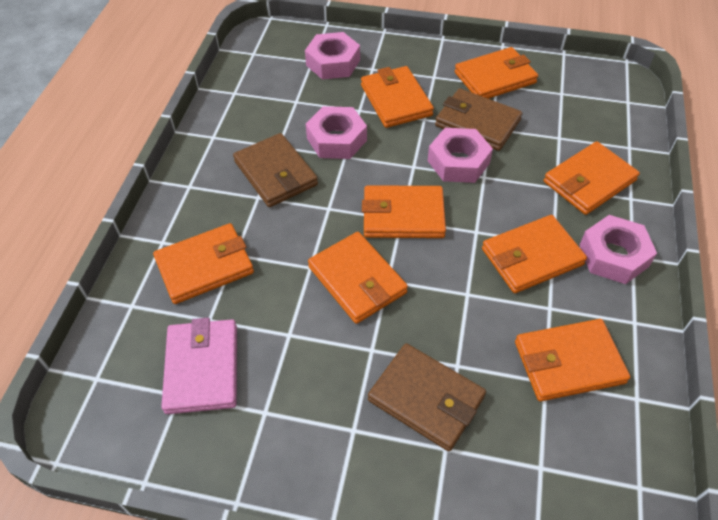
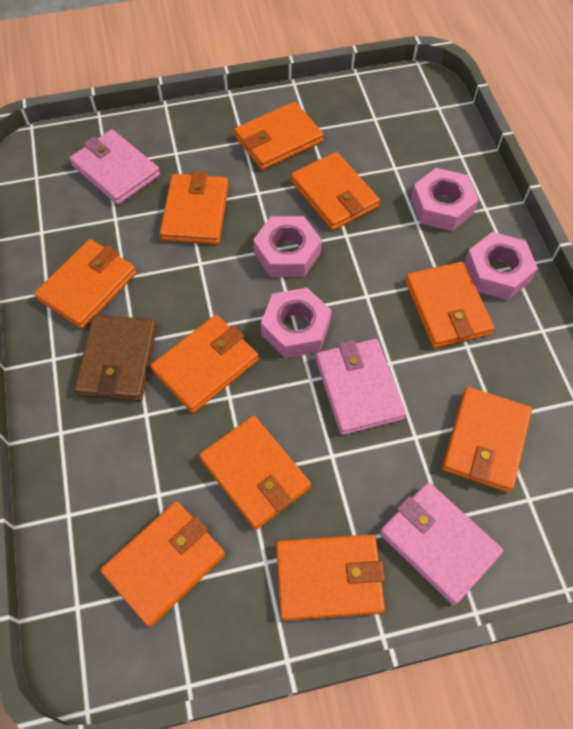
brown wallet: 3 -> 1
orange wallet: 8 -> 10
pink wallet: 1 -> 3

